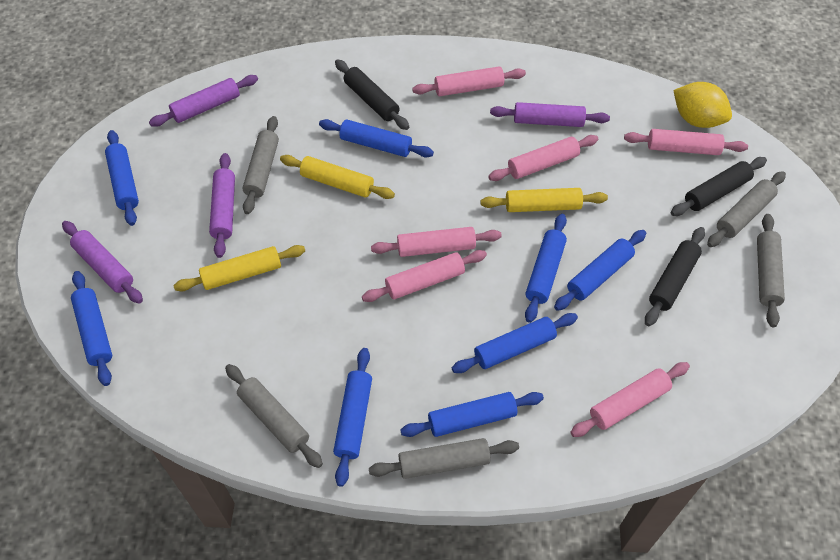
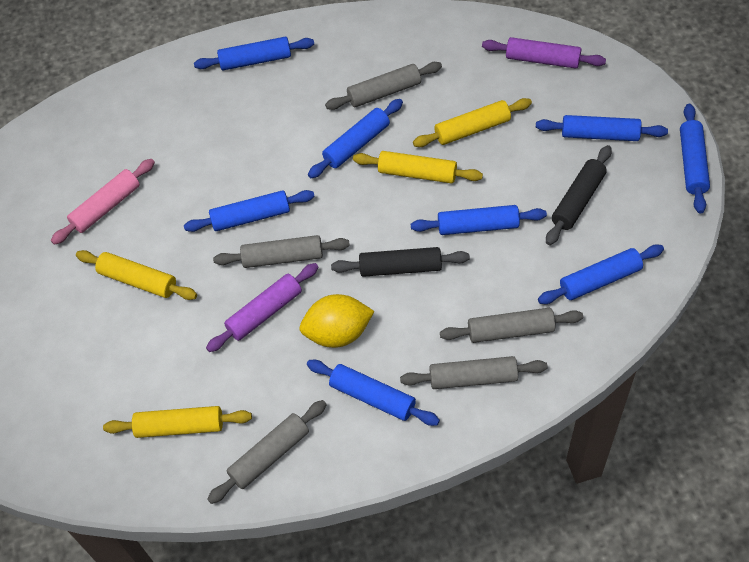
black rolling pin: 3 -> 2
pink rolling pin: 6 -> 1
purple rolling pin: 4 -> 2
yellow rolling pin: 3 -> 4

